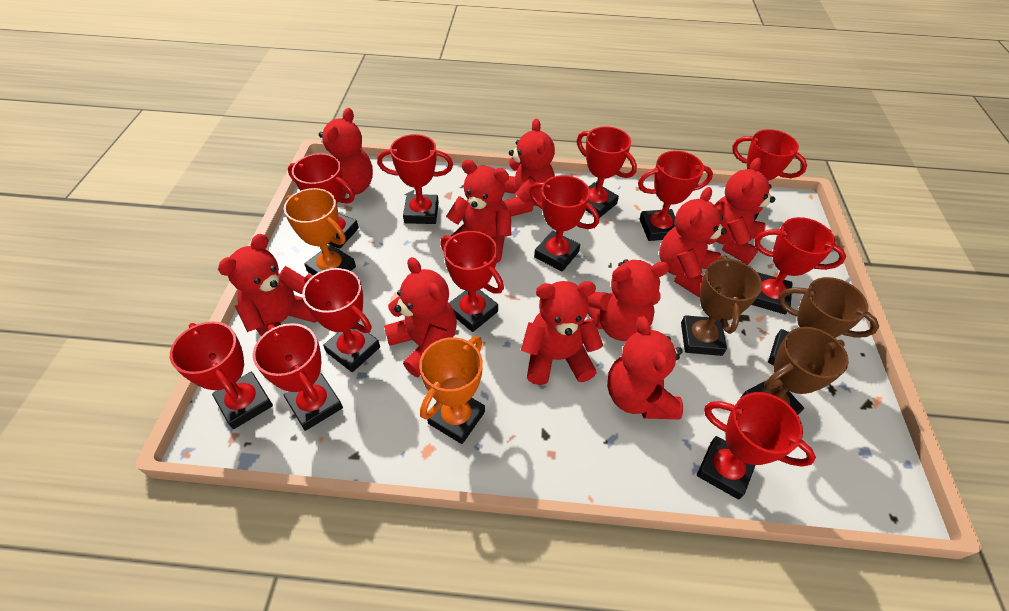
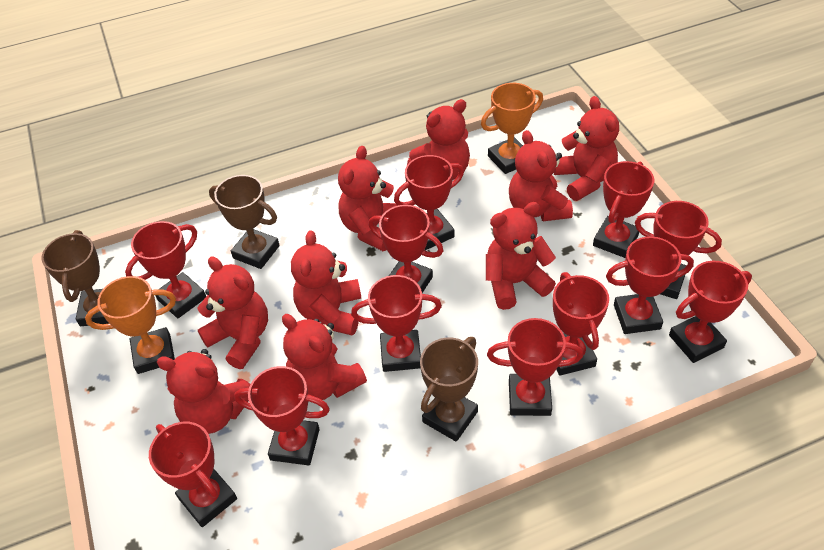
red teddy bear: 10 -> 9

